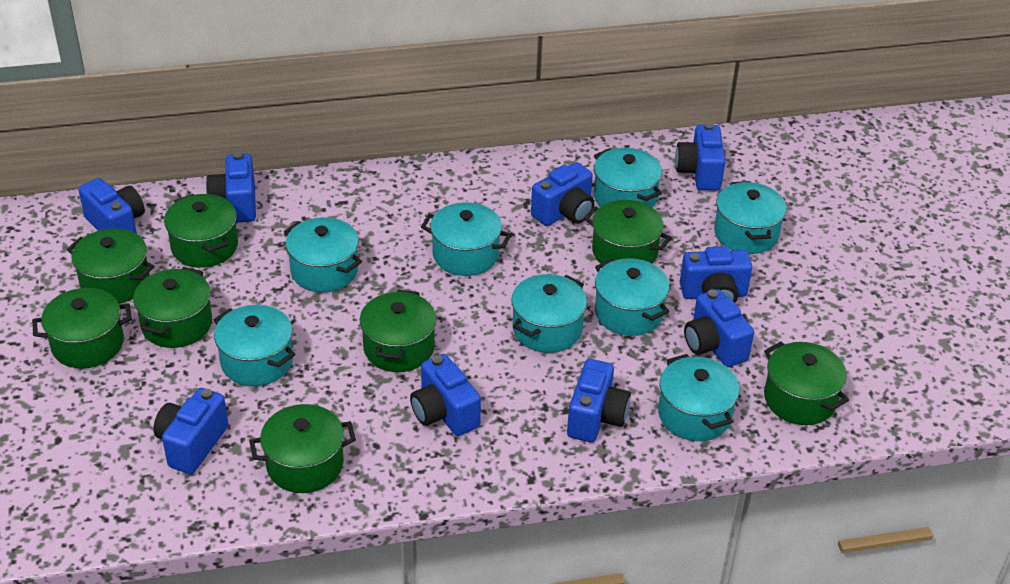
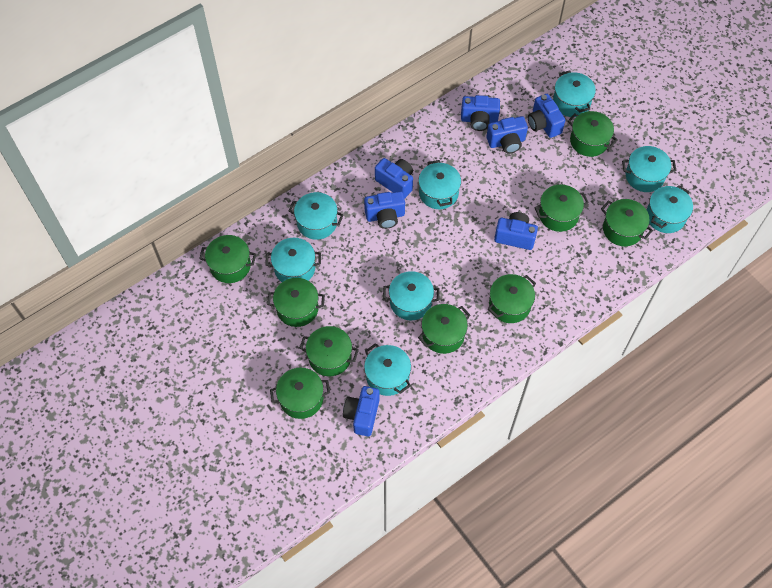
blue camera: 9 -> 7
green pot: 8 -> 9

